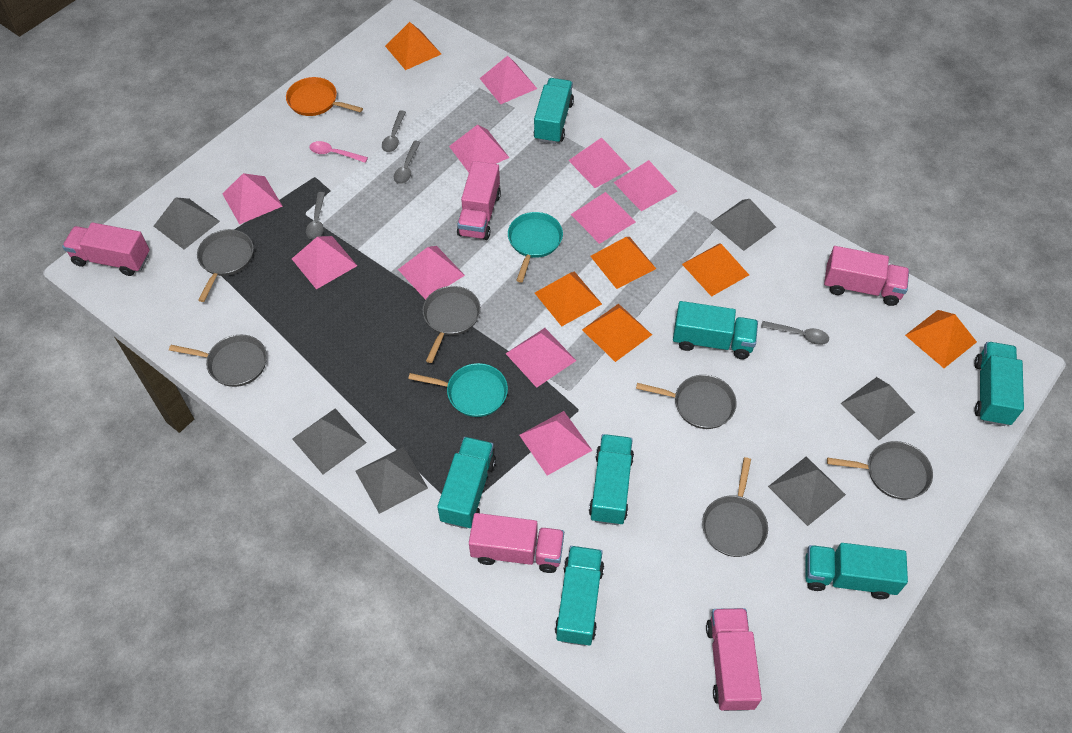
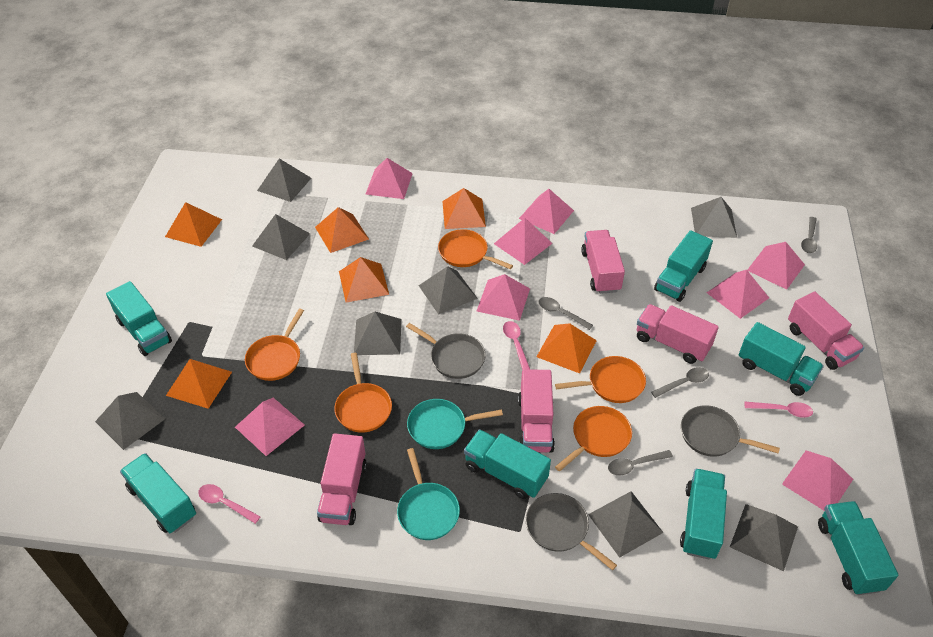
grey pan: 6 -> 3
grey pyramid: 6 -> 8
orange pan: 1 -> 5
pink pyramid: 10 -> 8
pink spoon: 1 -> 3

